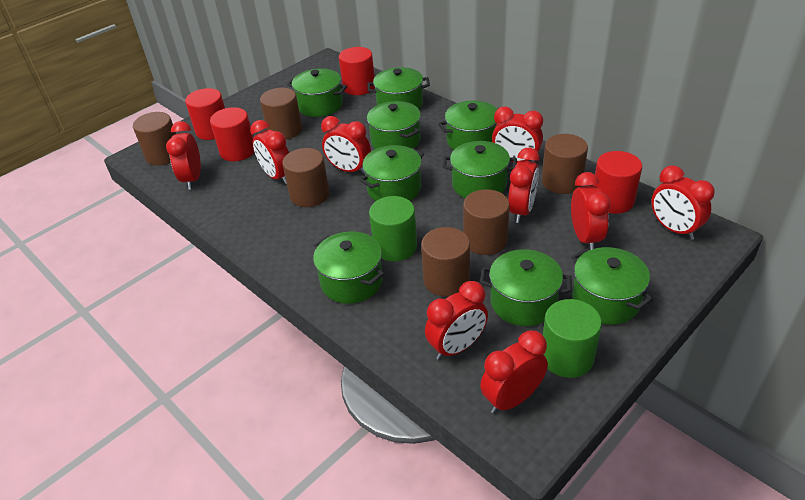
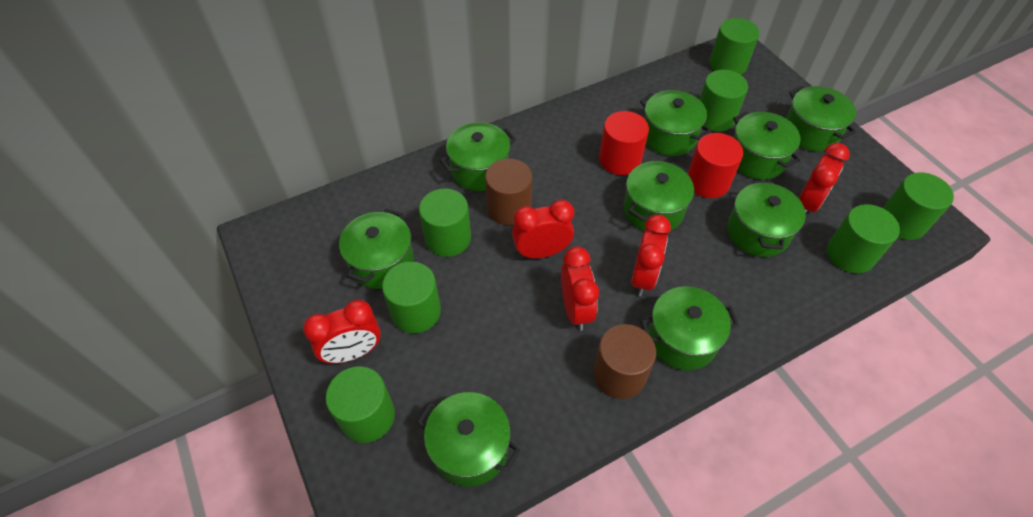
brown cylinder: 6 -> 2
green cylinder: 2 -> 7
red clock: 9 -> 5
red cylinder: 4 -> 2

